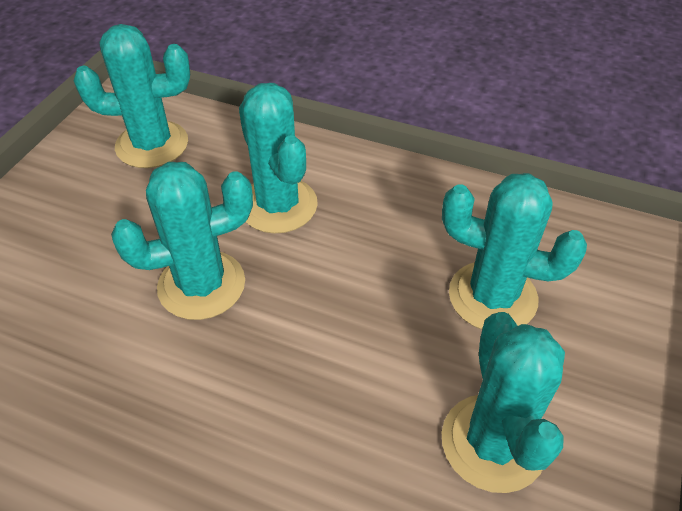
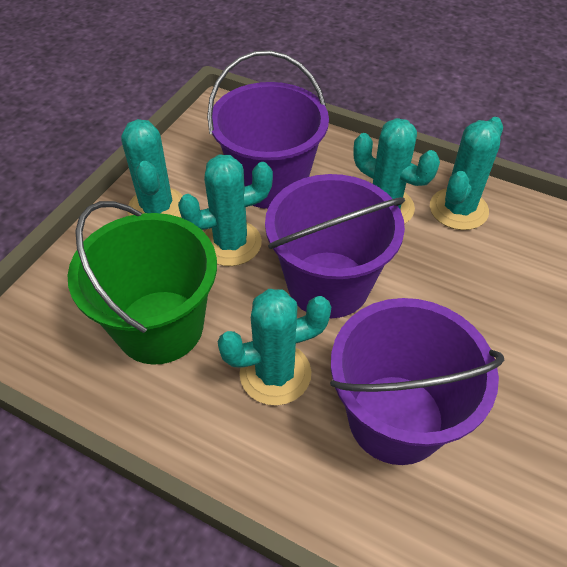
green bucket: 0 -> 1
purple bucket: 0 -> 3

